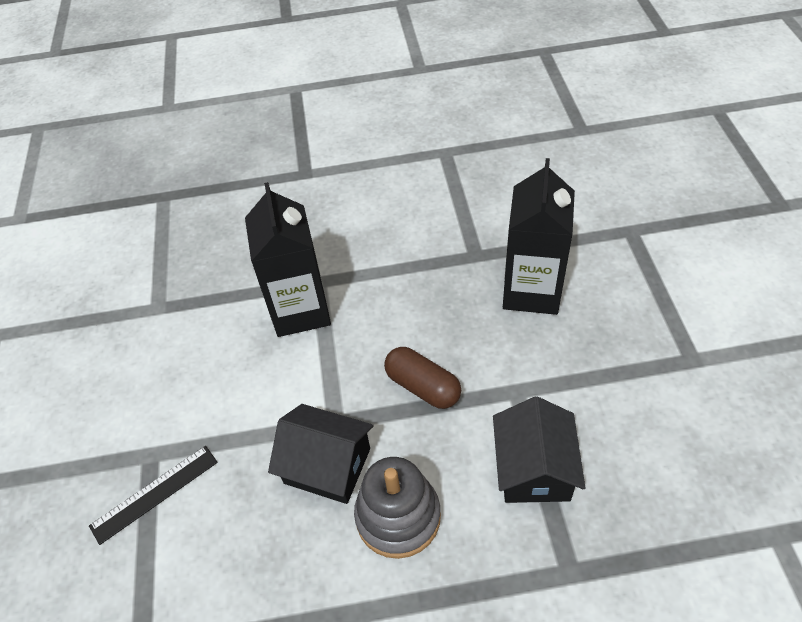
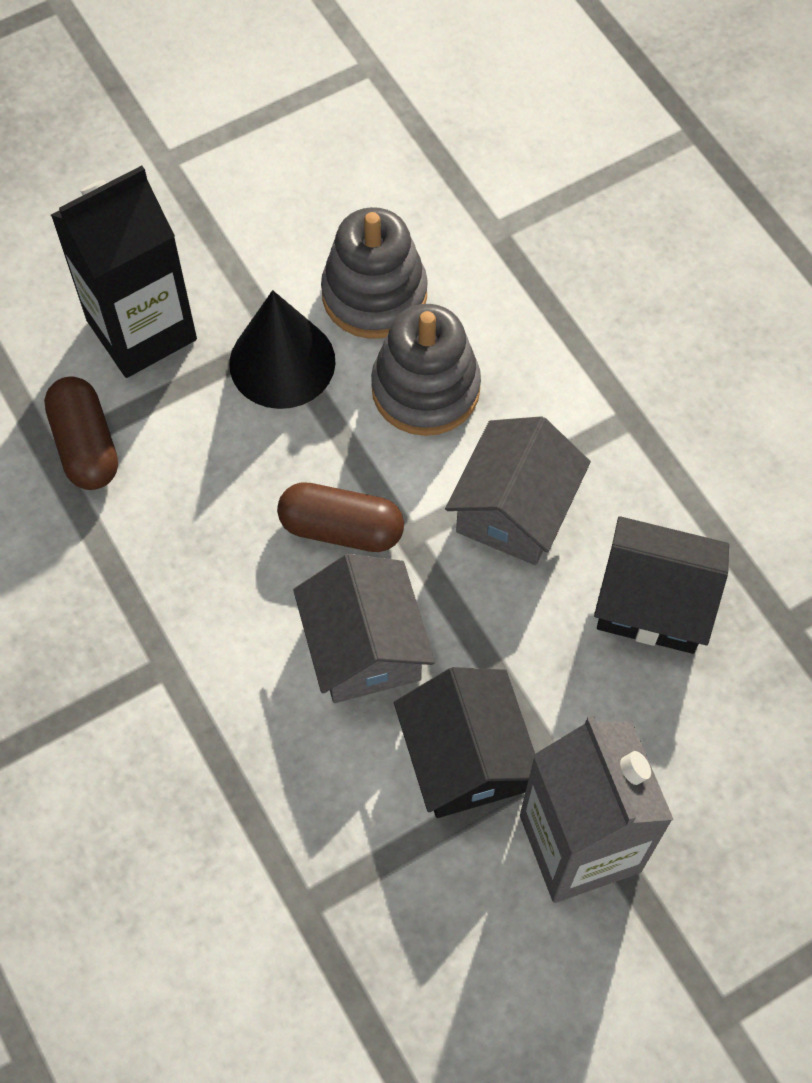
black carton: 2 -> 1
black cone: 0 -> 1
black ruler: 1 -> 0
brown capsule: 1 -> 2
grey carton: 0 -> 1
grey house: 0 -> 2
grey stacking toy: 1 -> 2

